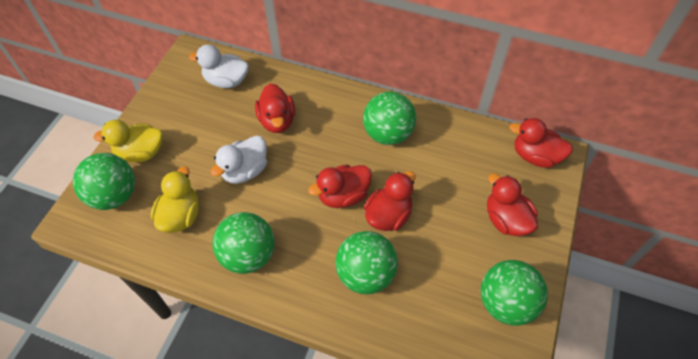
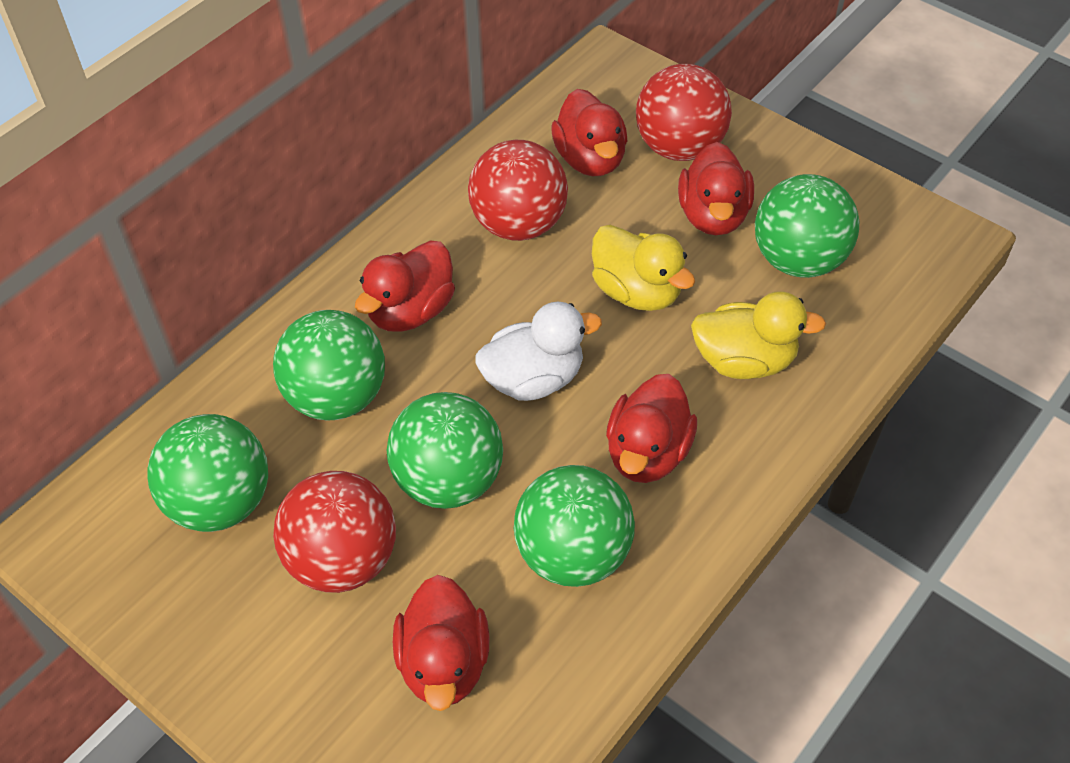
red ball: 0 -> 3
white duck: 2 -> 1

